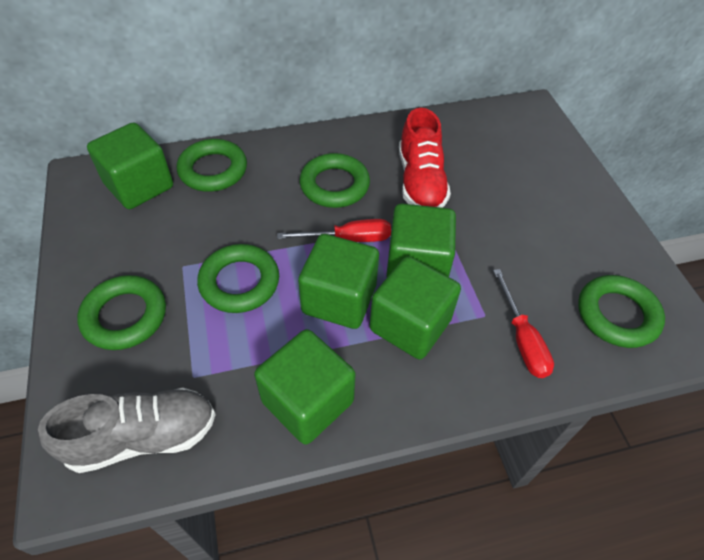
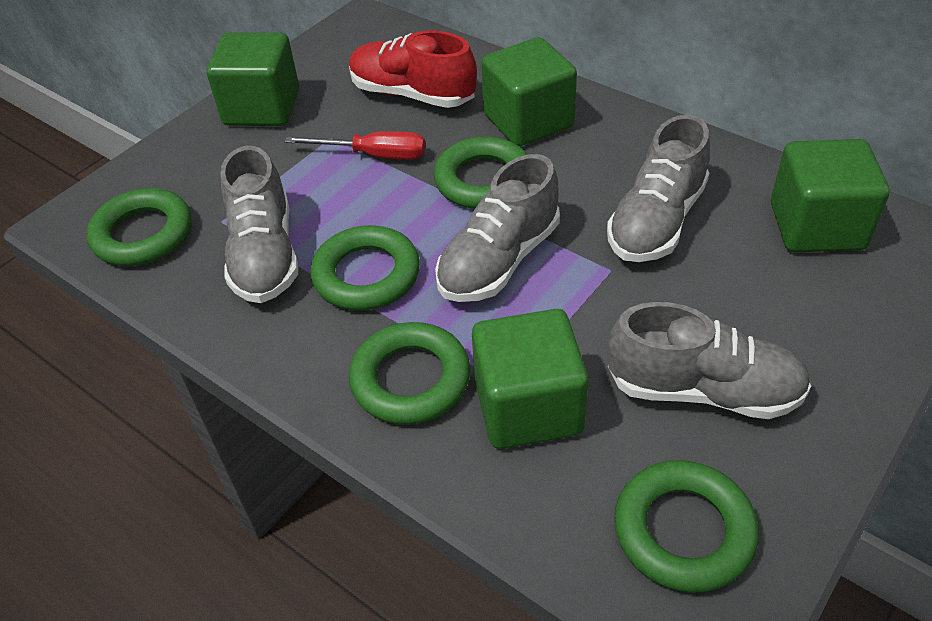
green cube: 5 -> 4
grey shoe: 1 -> 4
red screwdriver: 2 -> 1

